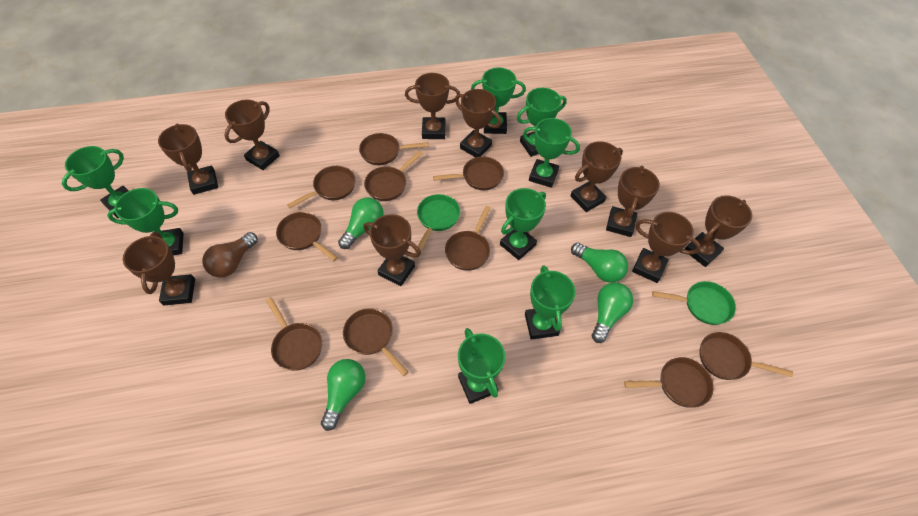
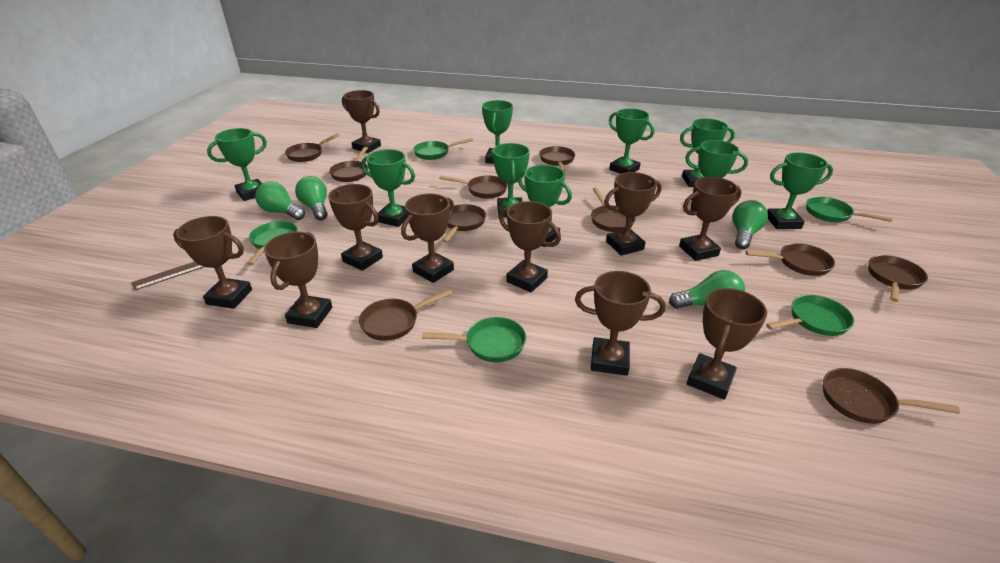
brown light bulb: 1 -> 0
brown ruler: 0 -> 1
green pan: 2 -> 5
green trophy: 8 -> 9

